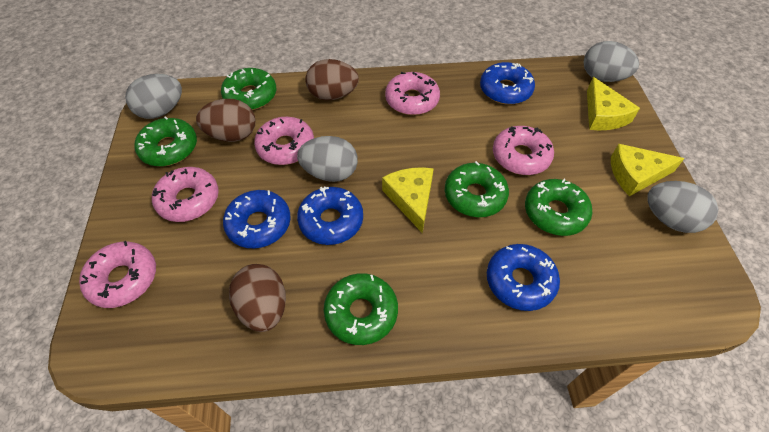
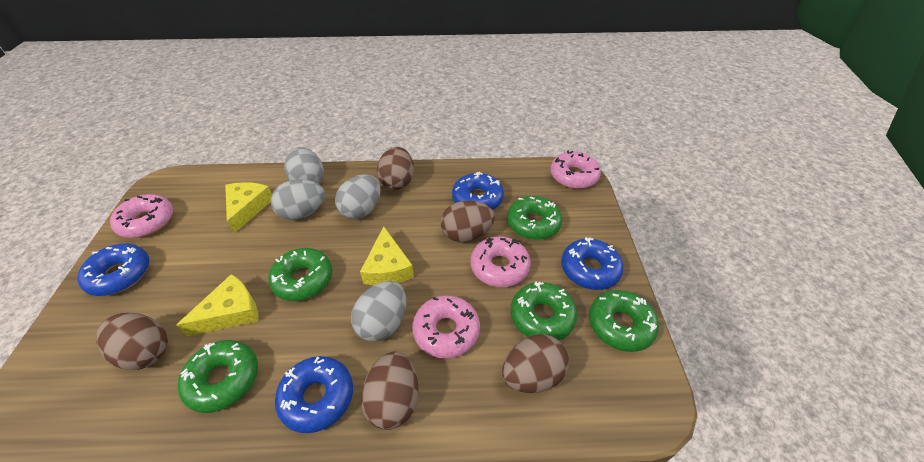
brown egg: 3 -> 5
pink donut: 5 -> 4

